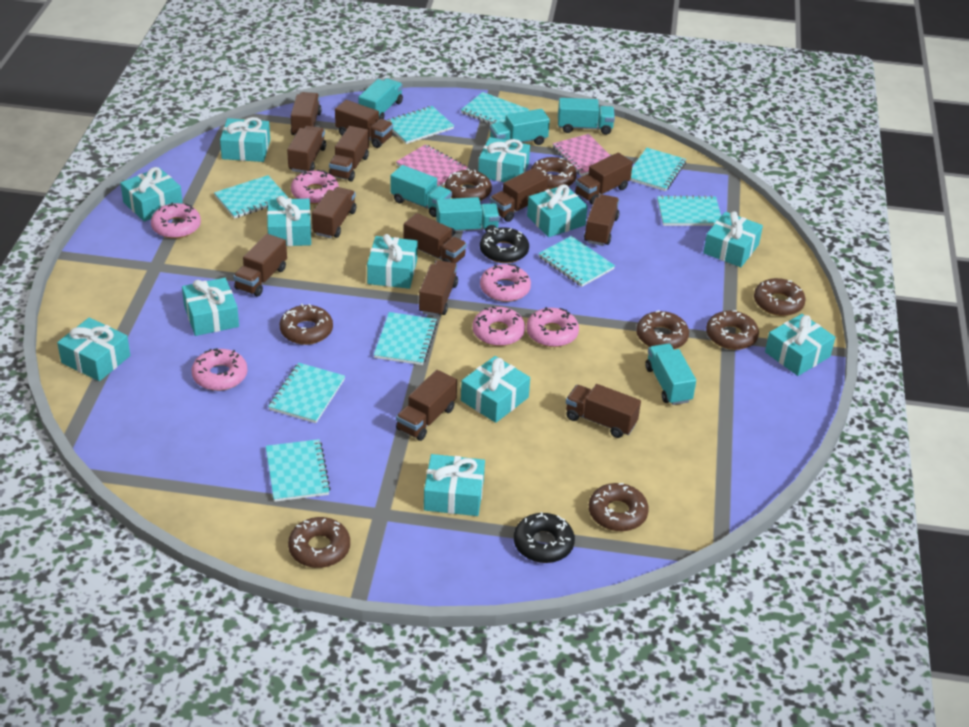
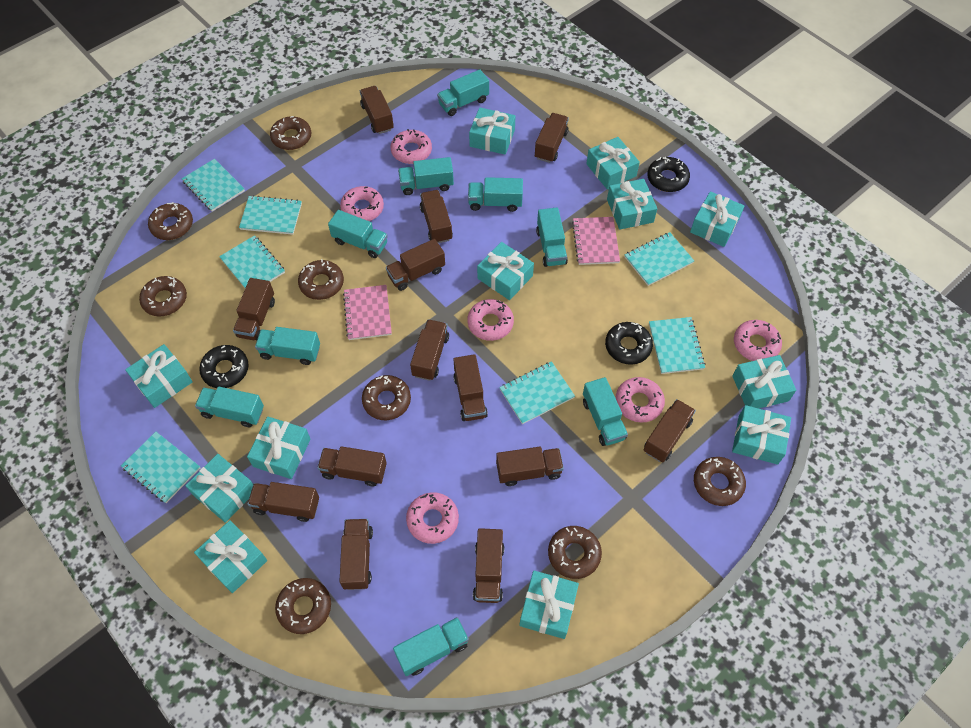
black donut: 2 -> 3
turquoise notebook: 9 -> 7
turquoise truck: 6 -> 9

